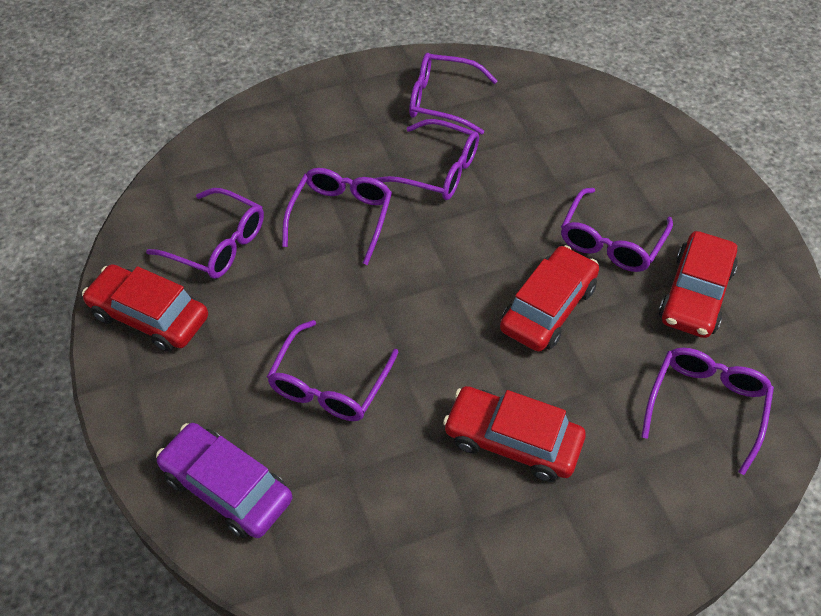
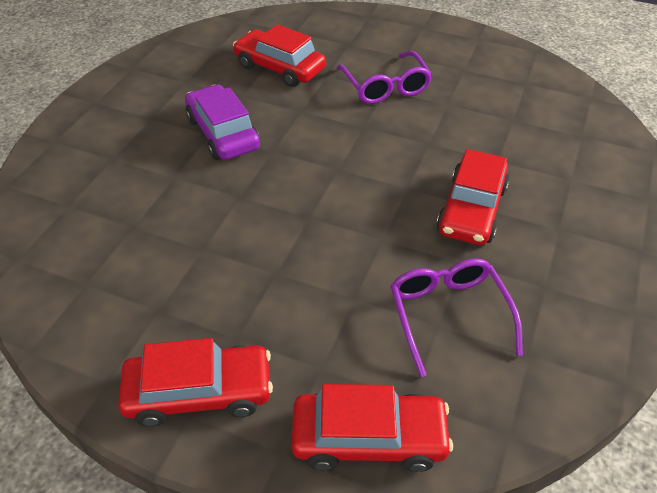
purple glasses: 7 -> 2

